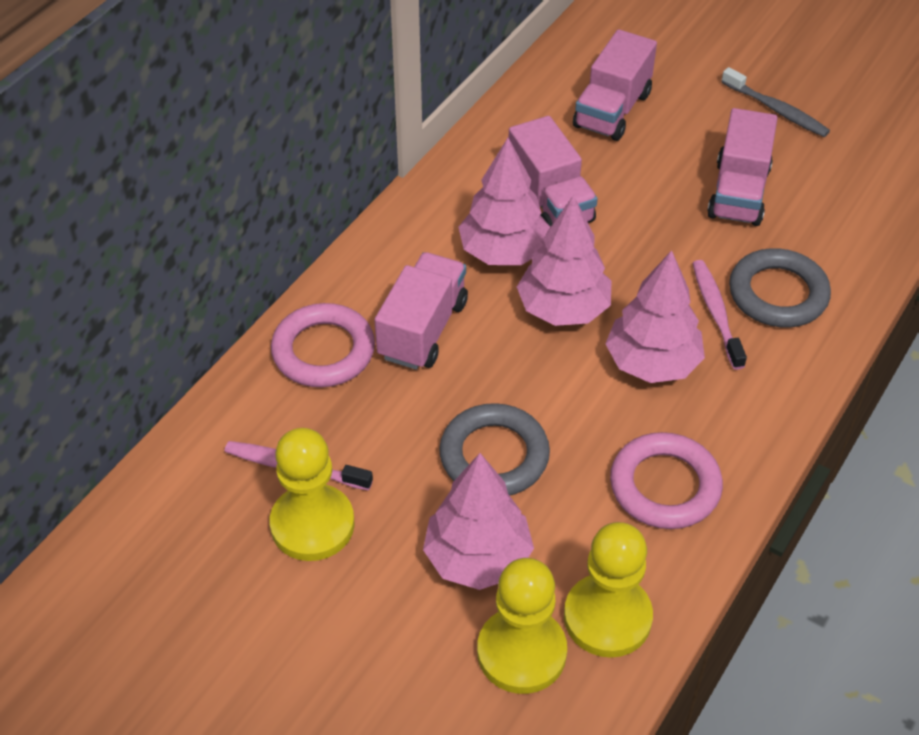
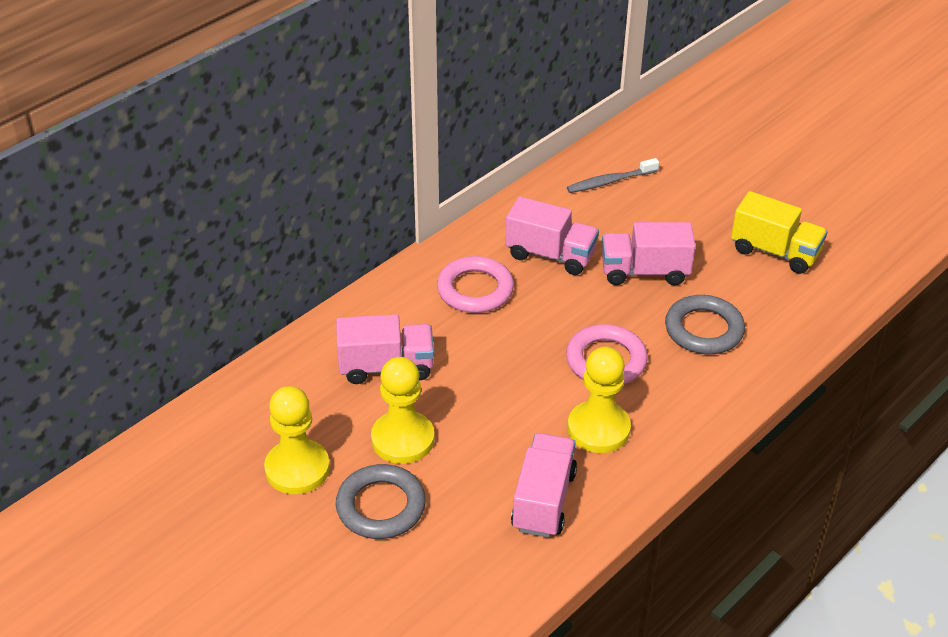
pink toothbrush: 2 -> 0
pink tree: 4 -> 0
yellow truck: 0 -> 1

